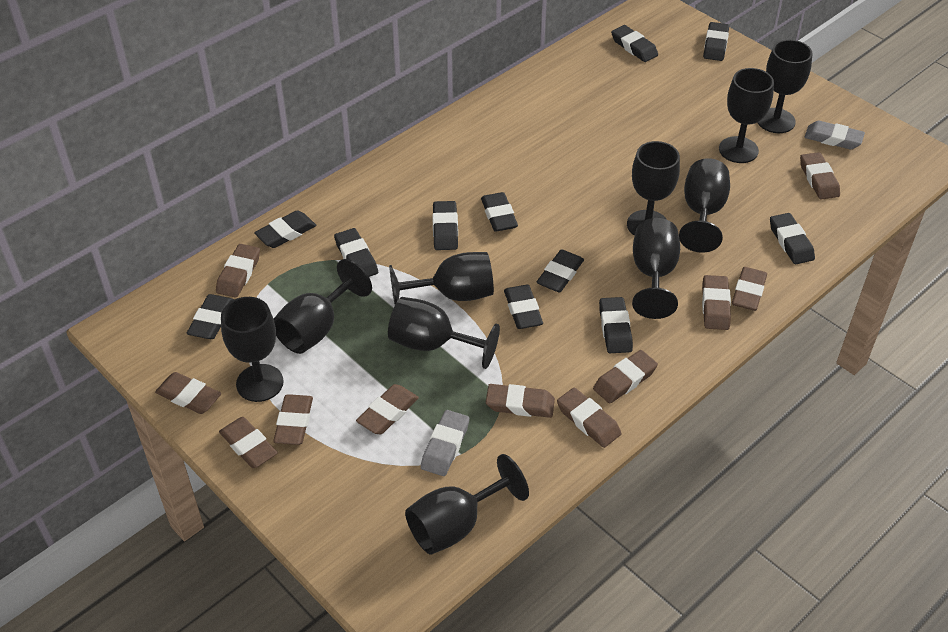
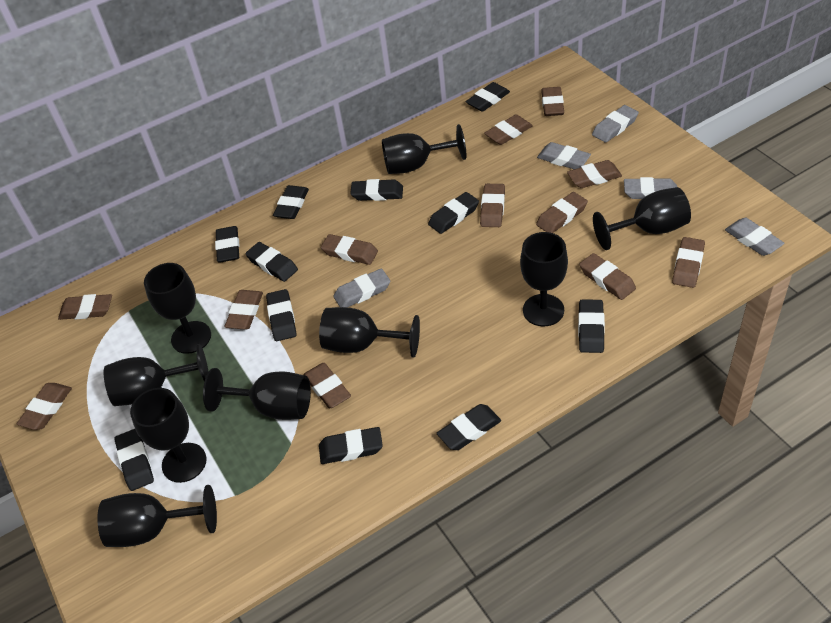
black goblet: 10 -> 9
brown eraser: 11 -> 12
grey eraser: 2 -> 5

